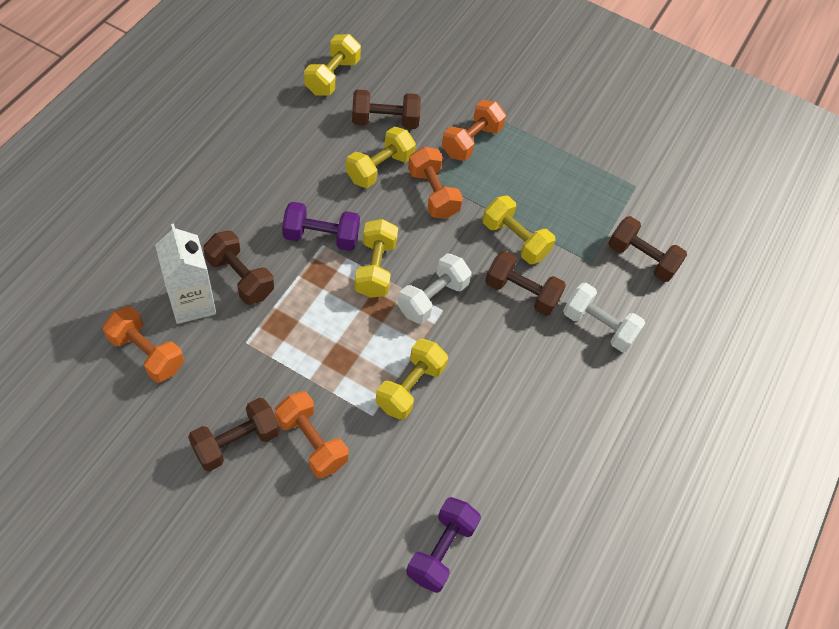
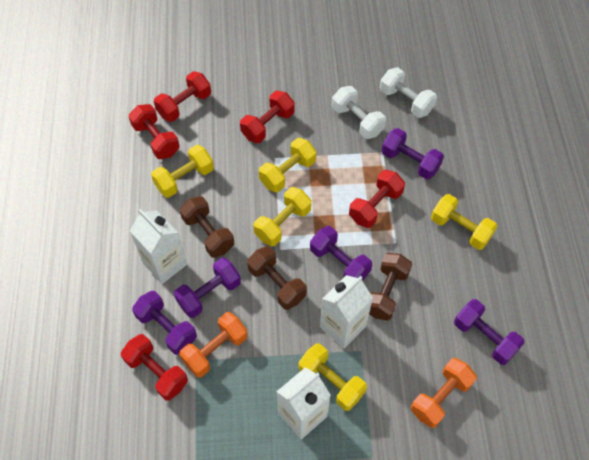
brown dumbbell: 5 -> 3
orange dumbbell: 4 -> 2
purple dumbbell: 2 -> 5
red dumbbell: 0 -> 5
white carton: 1 -> 3

